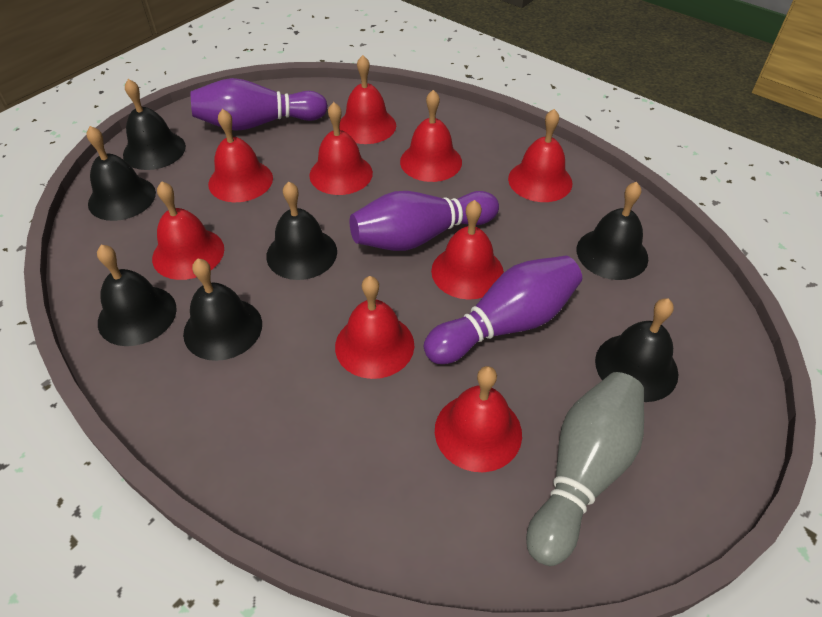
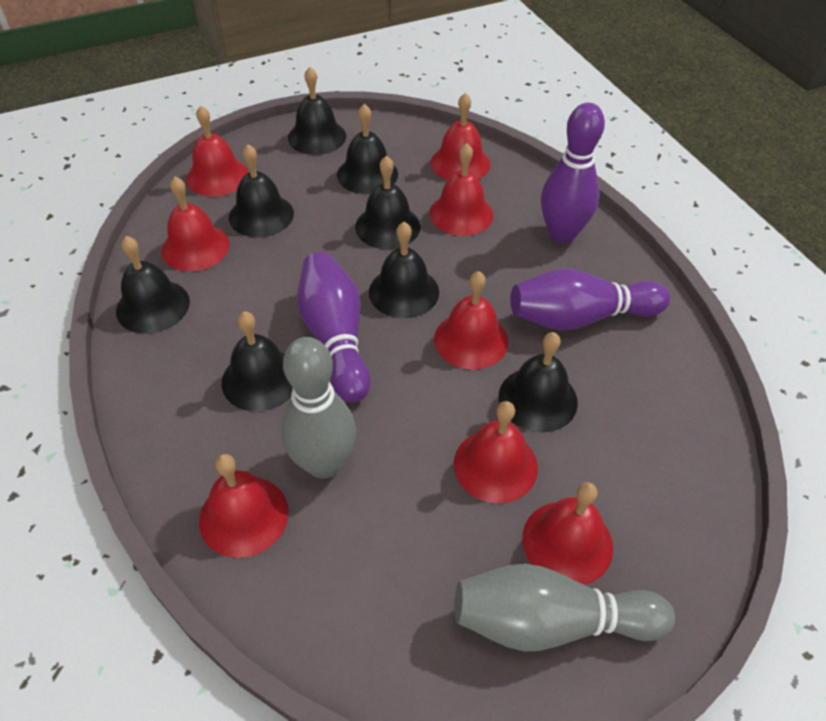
black bell: 7 -> 8
grey bowling pin: 1 -> 2
red bell: 9 -> 8

